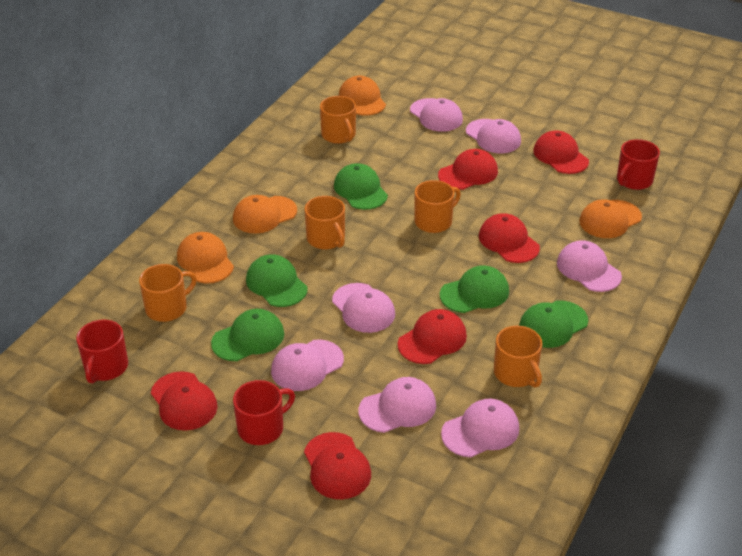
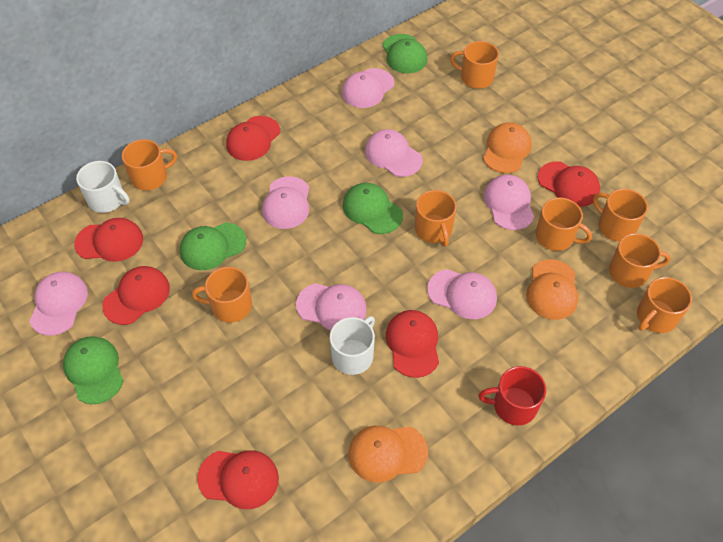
green cap: 5 -> 4
orange cap: 4 -> 3
orange mug: 5 -> 8
red mug: 3 -> 1
white mug: 0 -> 2

